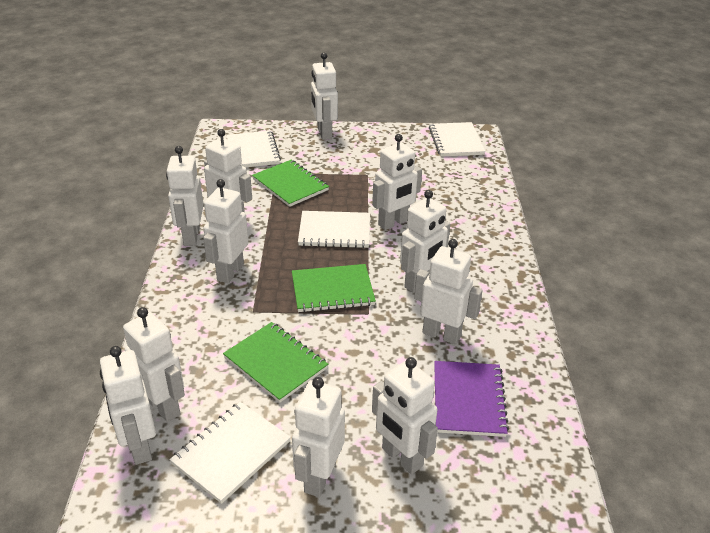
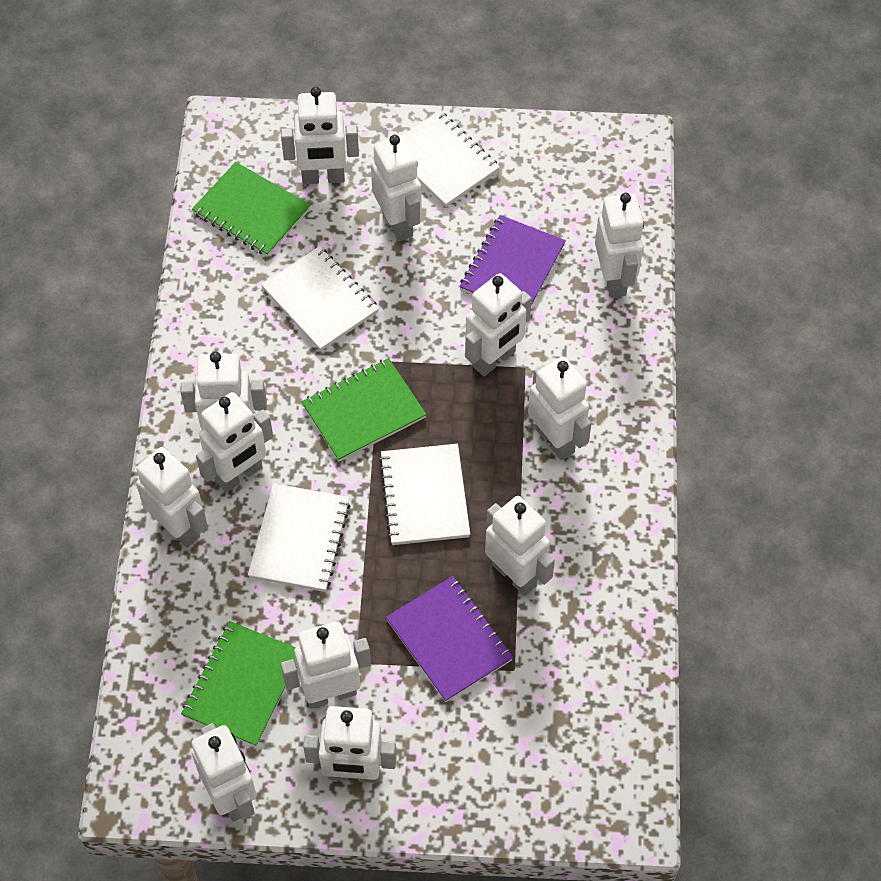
purple notebook: 1 -> 2
white robot: 11 -> 12

